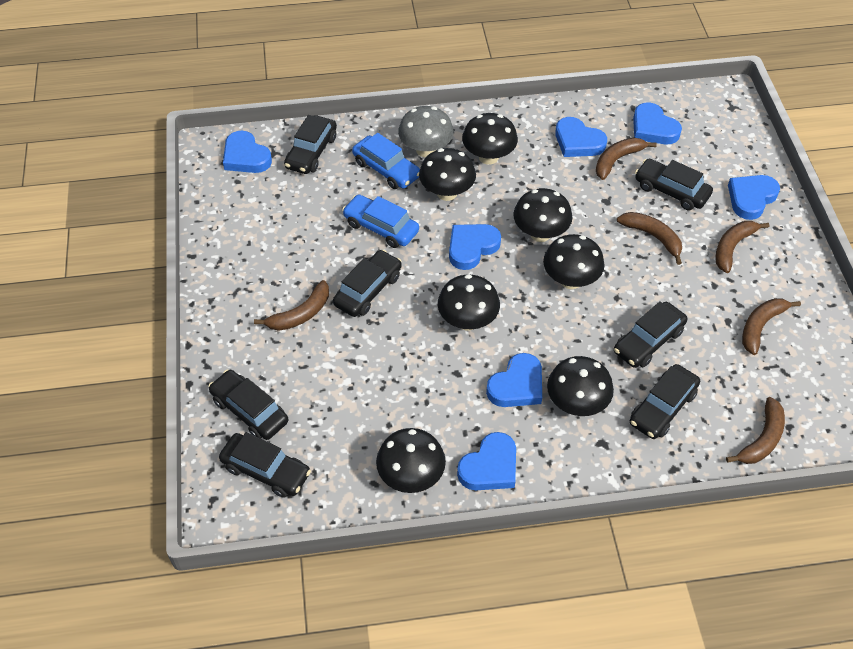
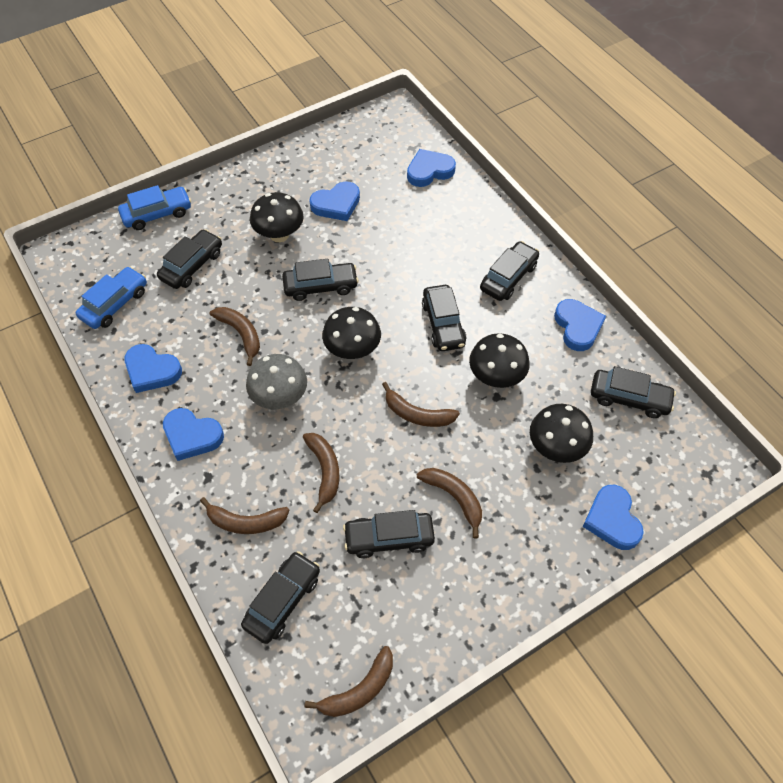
black mushroom: 7 -> 4
blue heart: 7 -> 6

